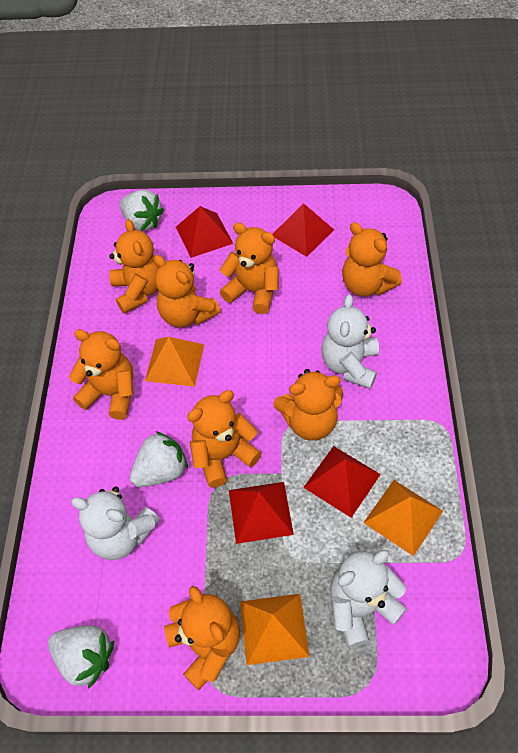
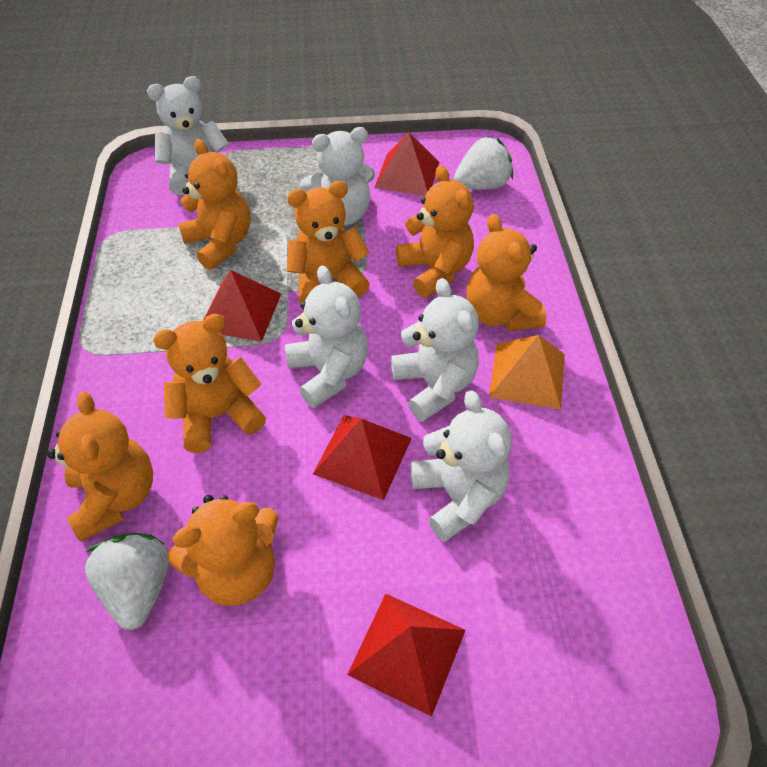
orange pyramid: 3 -> 1
orange teddy bear: 8 -> 7
white strawberry: 3 -> 2
white teddy bear: 3 -> 5

